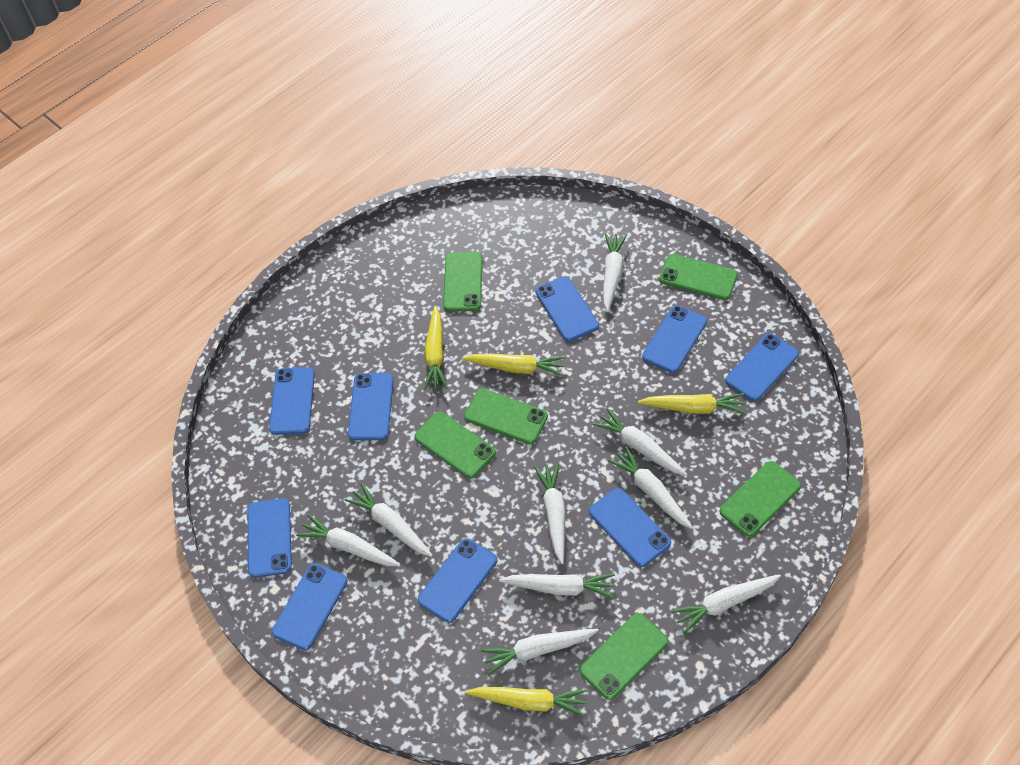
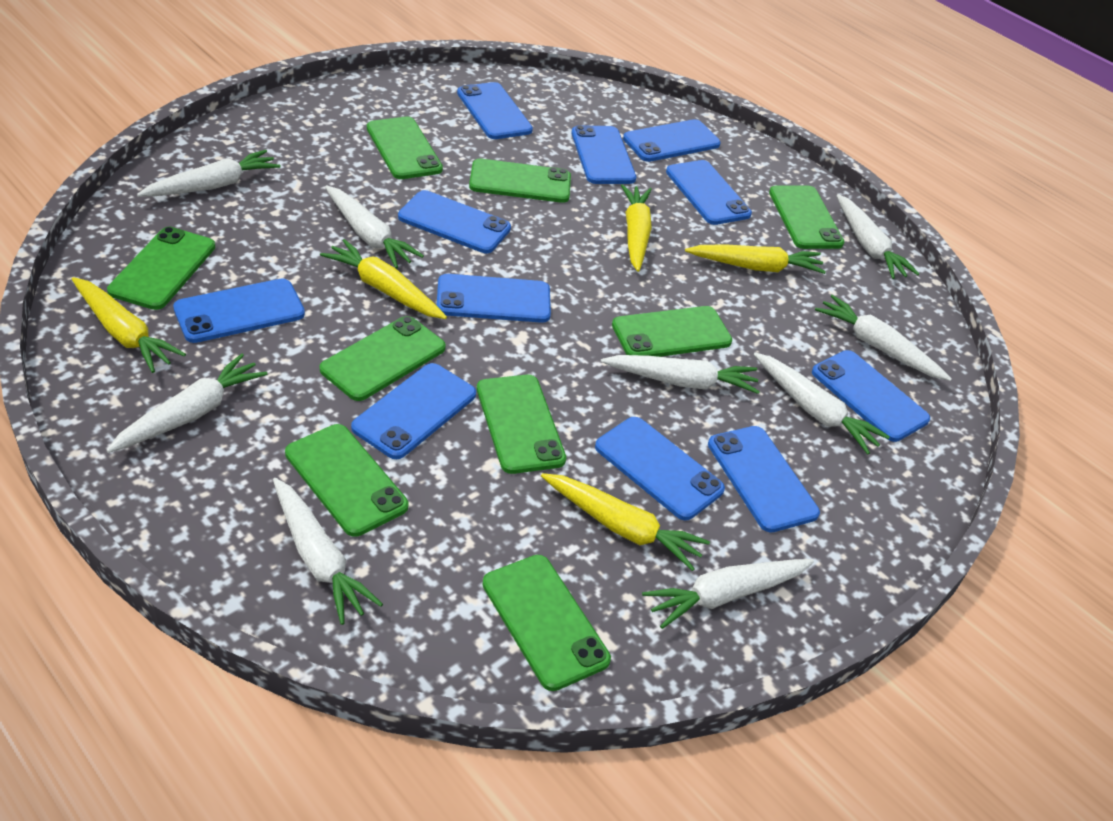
blue phone: 9 -> 11
green phone: 6 -> 9
yellow carrot: 4 -> 5

